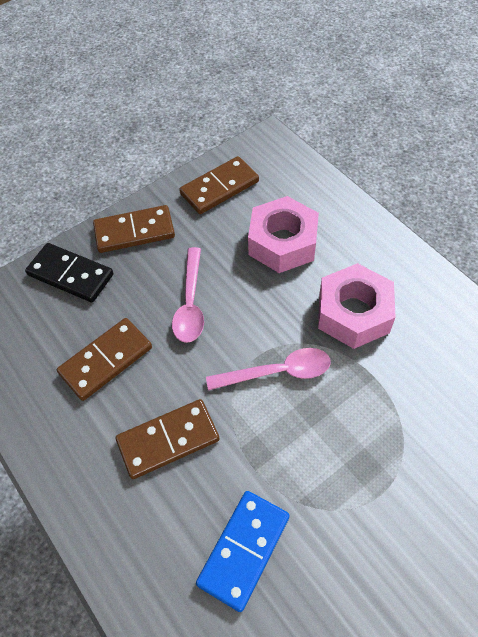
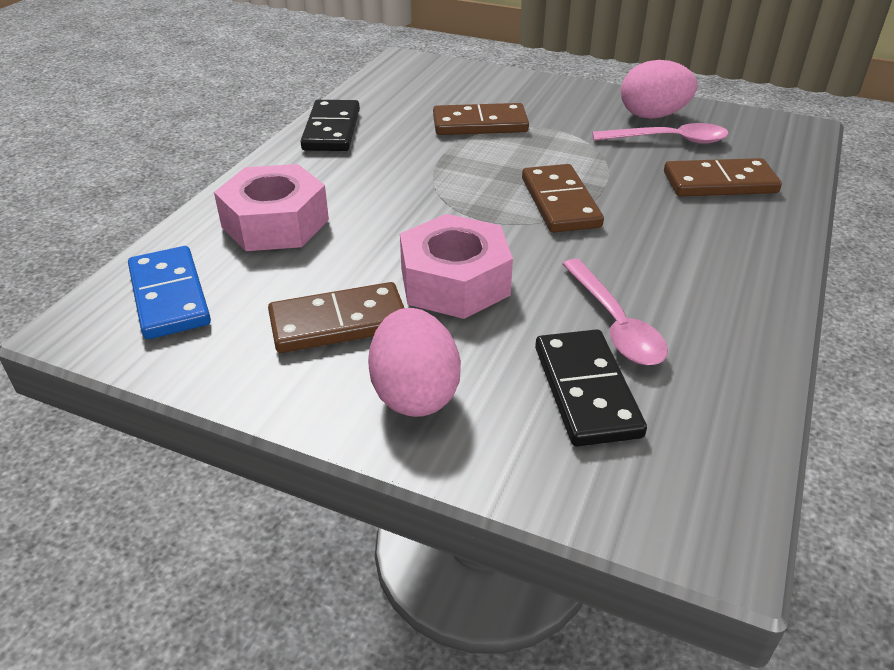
black domino: 1 -> 2
pink egg: 0 -> 2

